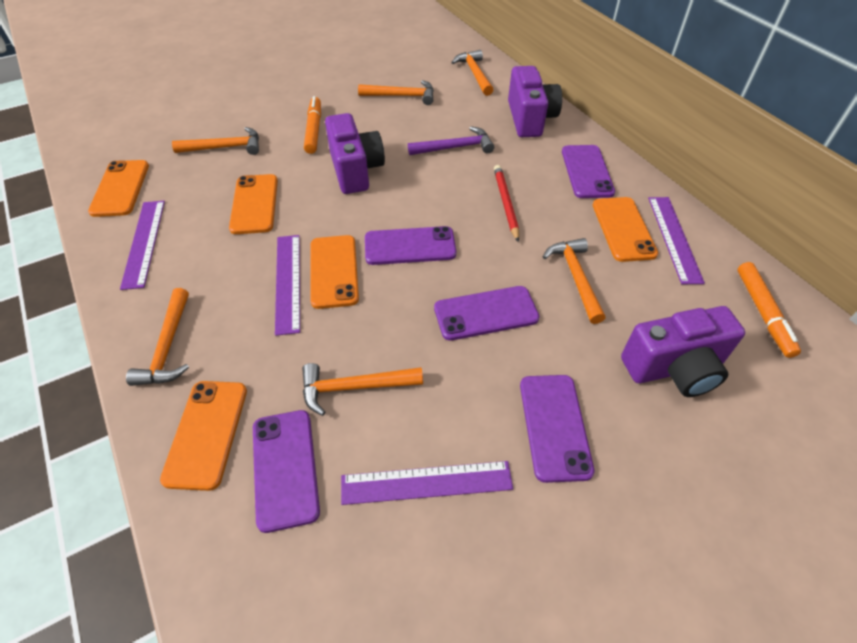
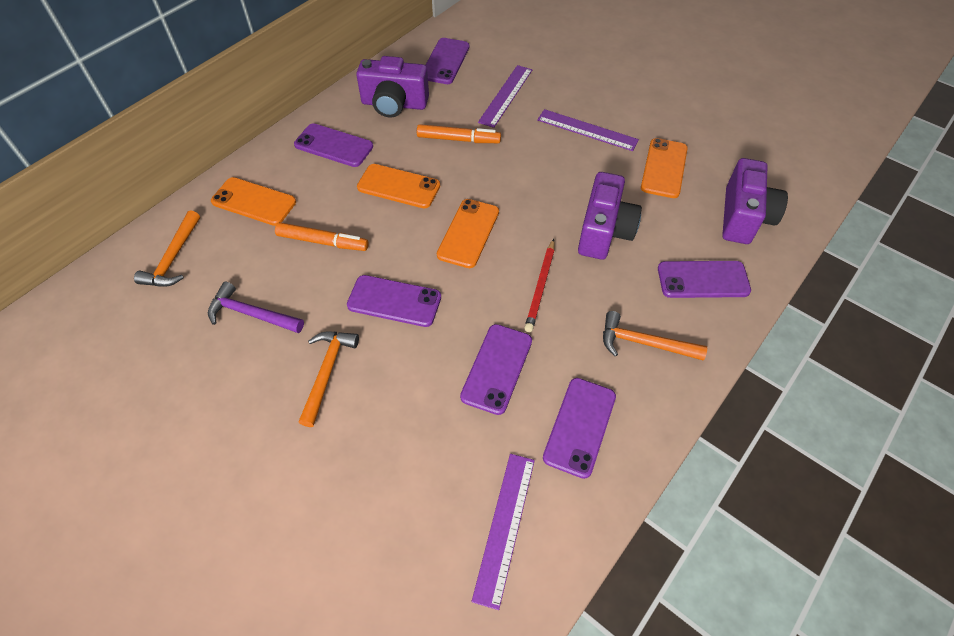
orange hammer: 6 -> 3
orange phone: 5 -> 4
purple phone: 5 -> 6
purple ruler: 4 -> 3

